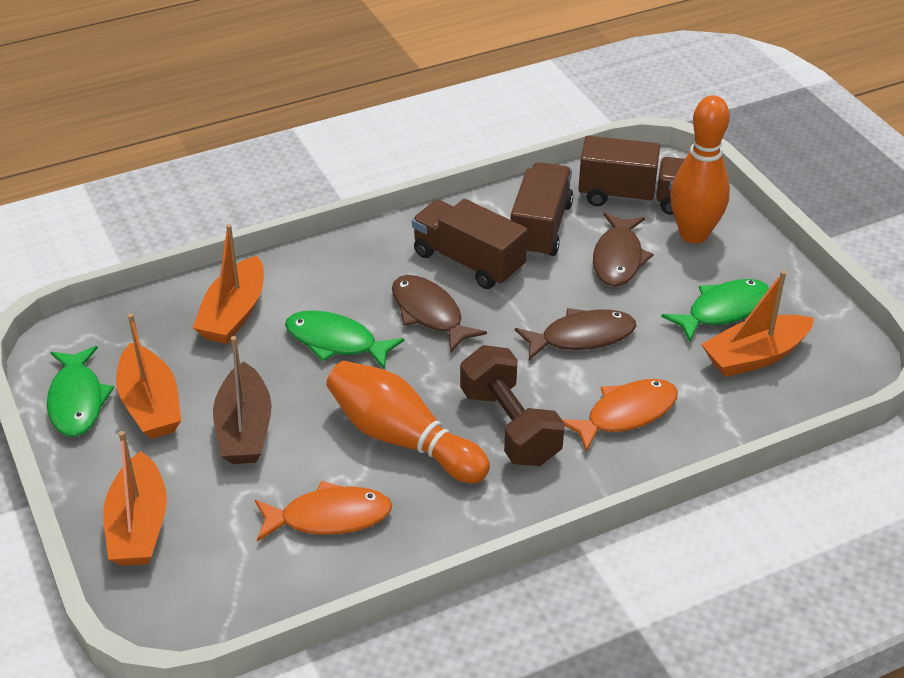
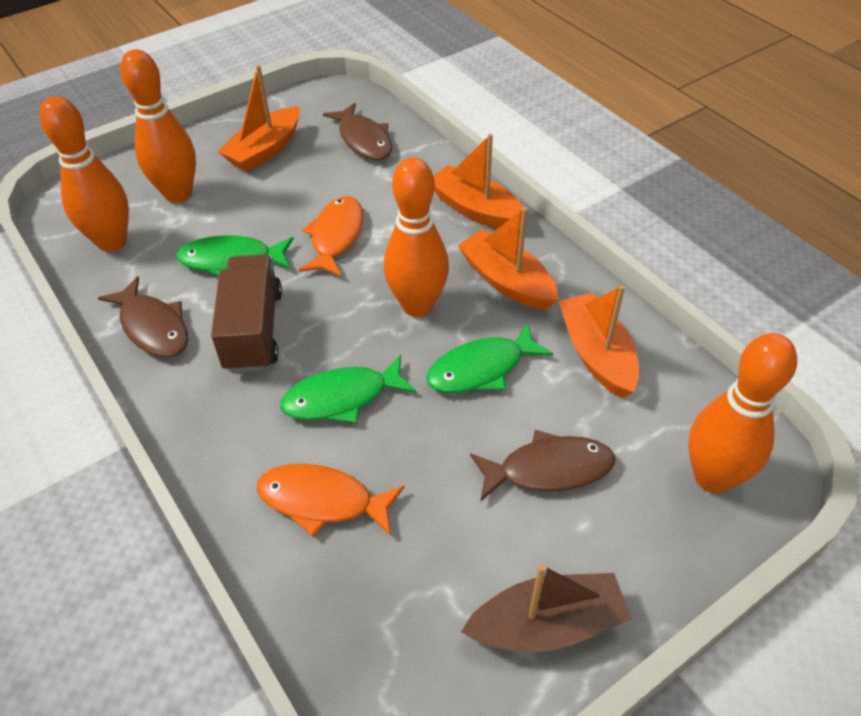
brown dumbbell: 1 -> 0
brown truck: 3 -> 1
orange bowling pin: 2 -> 4

